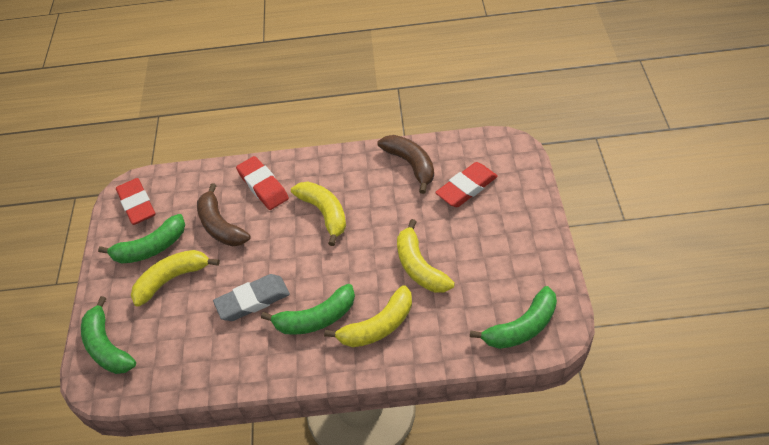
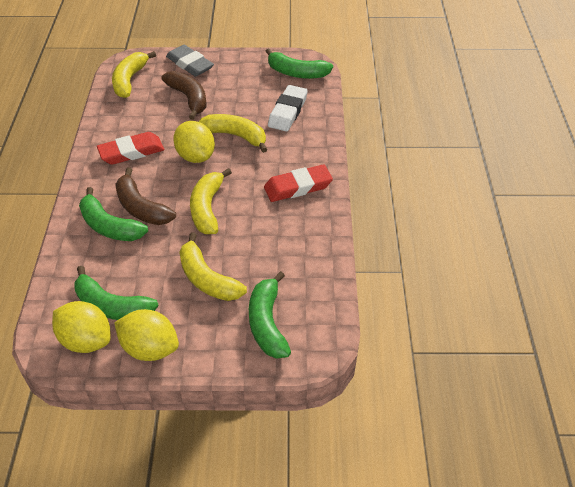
red eraser: 3 -> 2
white eraser: 0 -> 1
yellow lemon: 0 -> 3

